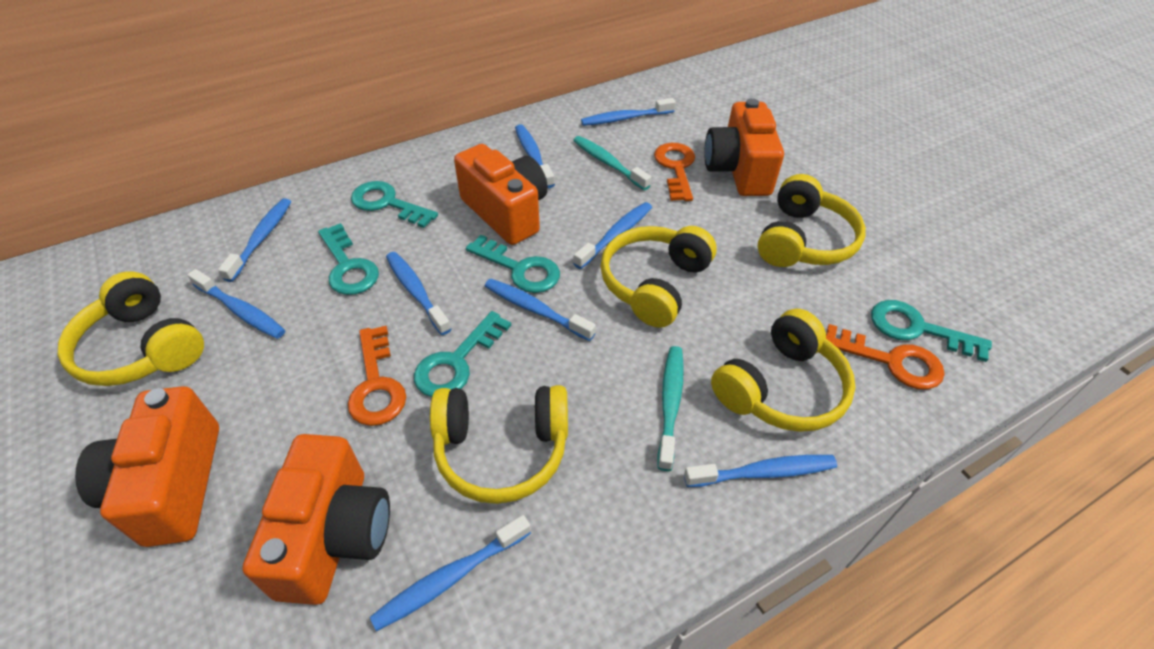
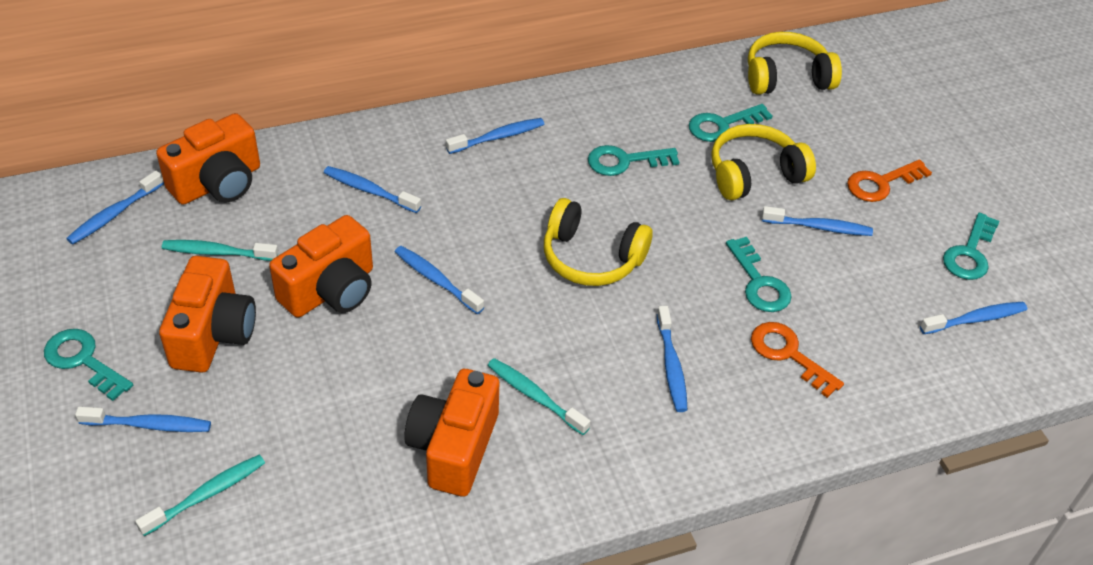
blue toothbrush: 9 -> 8
orange key: 3 -> 2
turquoise toothbrush: 2 -> 3
yellow headphones: 5 -> 3

